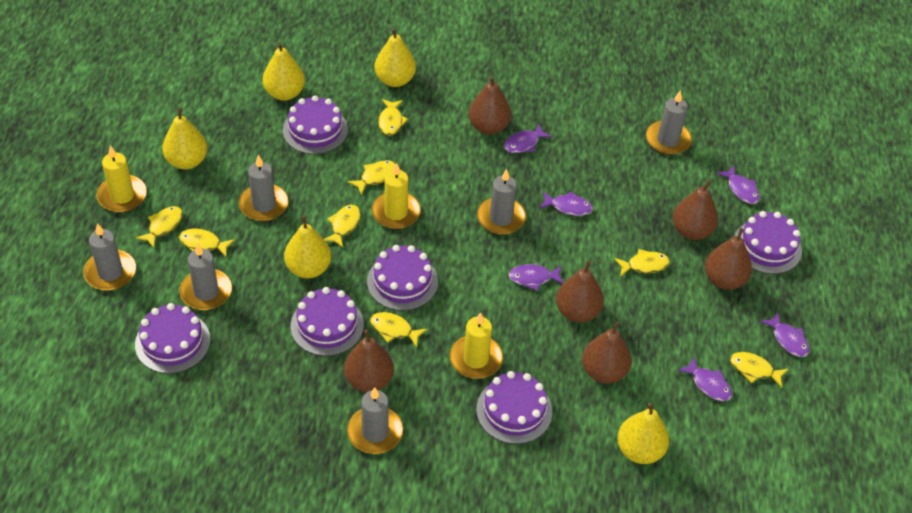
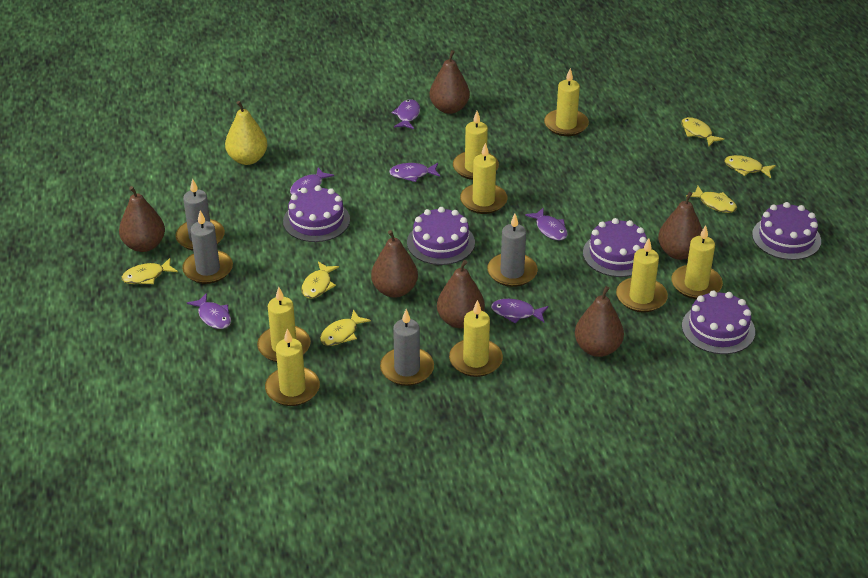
grey candle: 6 -> 4
purple cake: 6 -> 5
yellow candle: 3 -> 8
yellow fish: 8 -> 6
yellow pear: 5 -> 1

